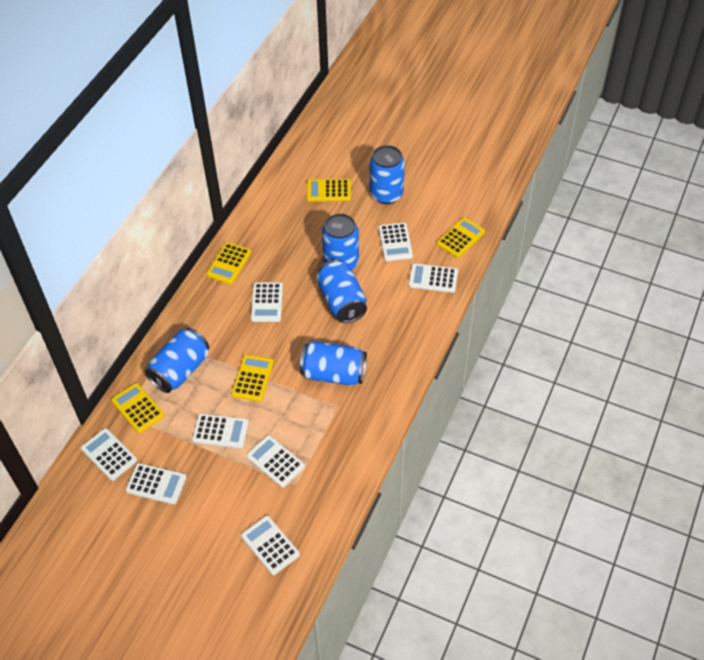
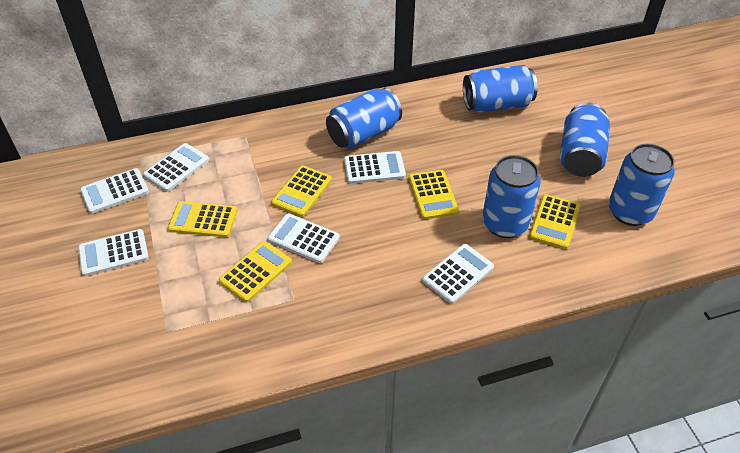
white calculator: 8 -> 6

